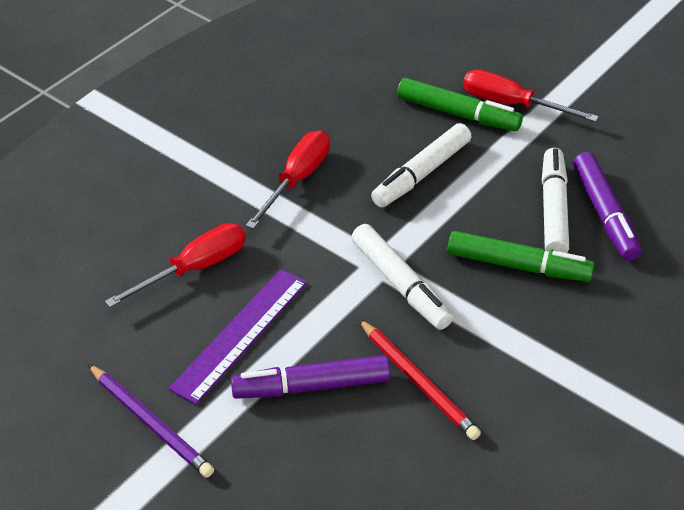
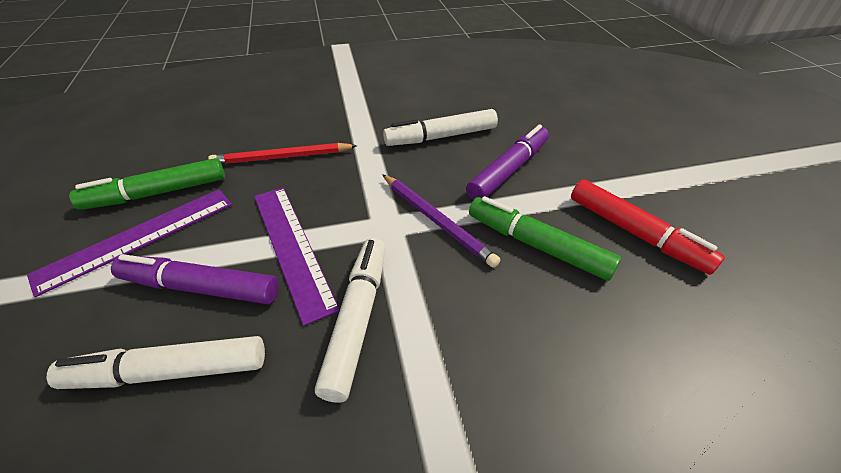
purple ruler: 1 -> 2
red marker: 0 -> 1
red screwdriver: 3 -> 0

